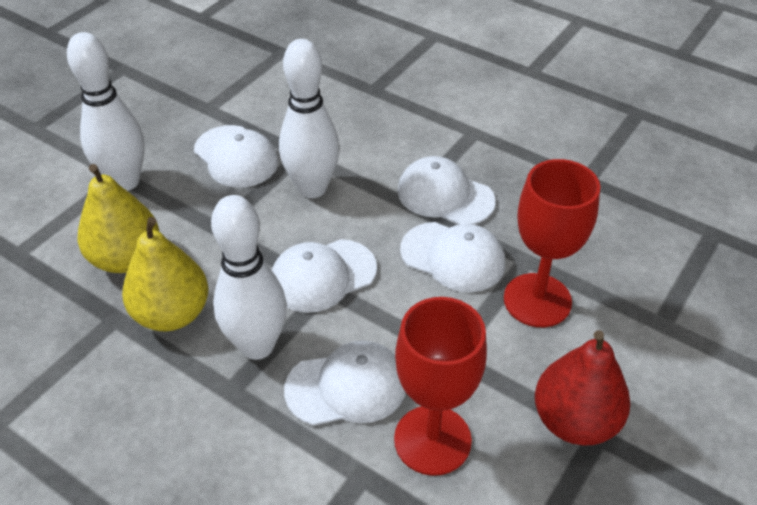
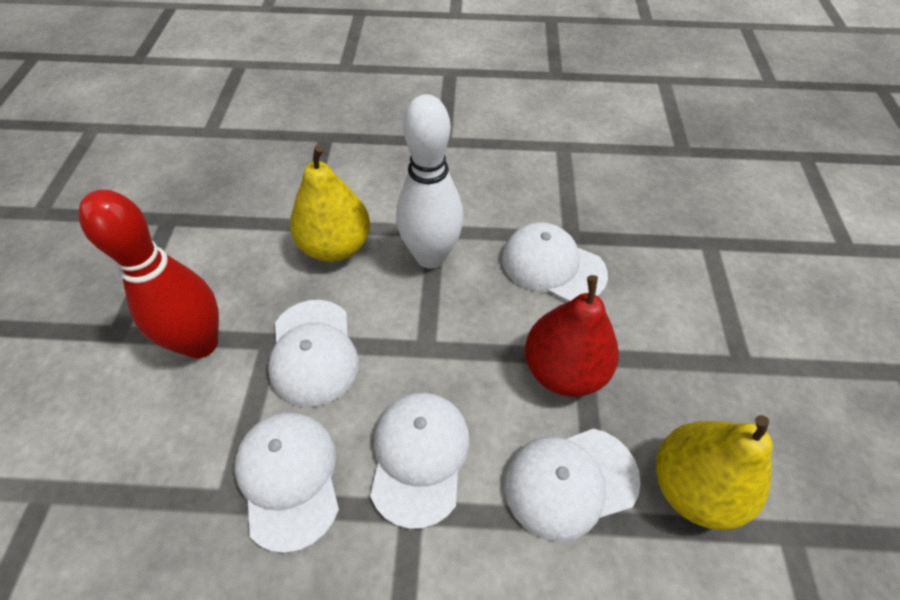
red bowling pin: 0 -> 1
red goblet: 2 -> 0
white bowling pin: 3 -> 1

